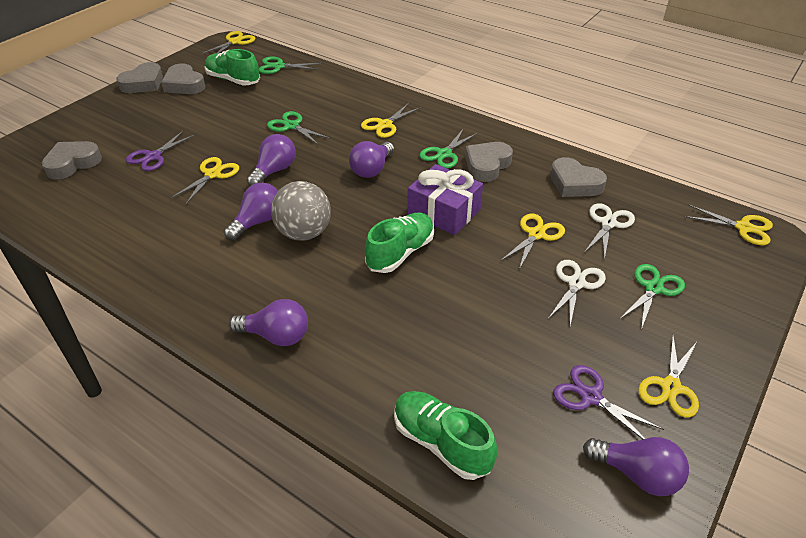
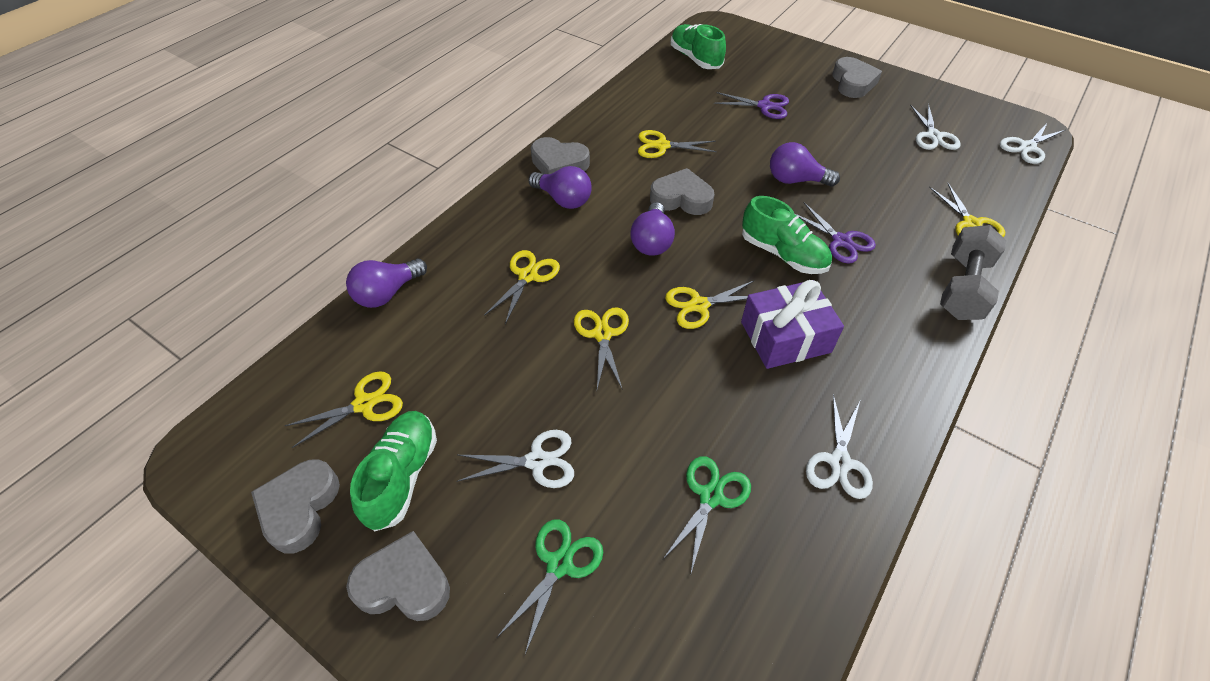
green scissors: 4 -> 2
grey ball: 1 -> 0
grey dumbbell: 0 -> 1
purple light bulb: 5 -> 4
white scissors: 2 -> 4

